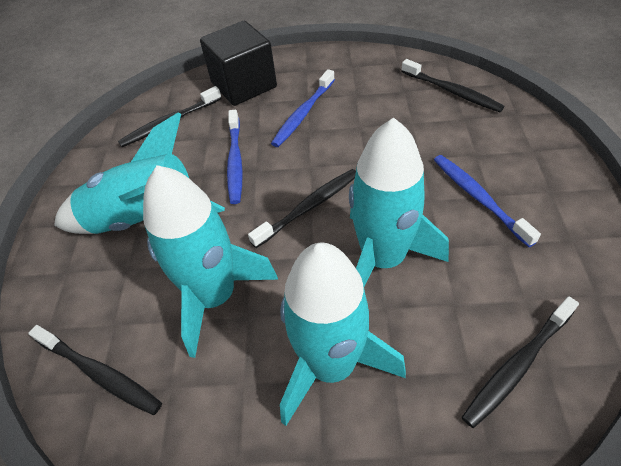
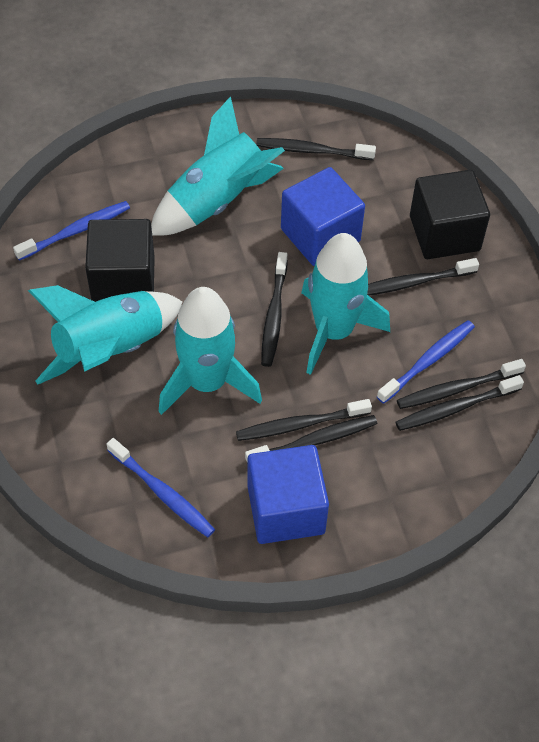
black cube: 1 -> 2
black toothbrush: 5 -> 7
blue cube: 0 -> 2

